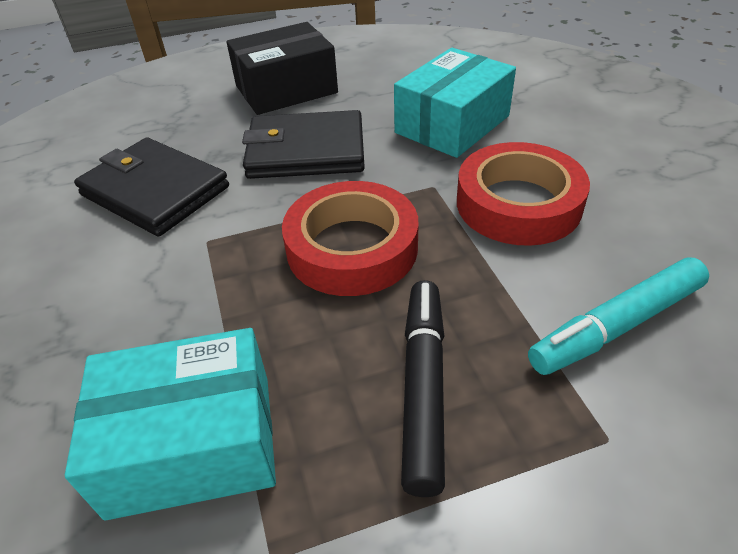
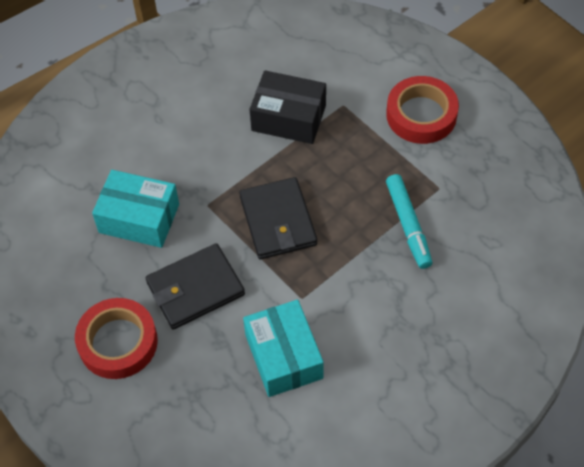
black marker: 1 -> 0

